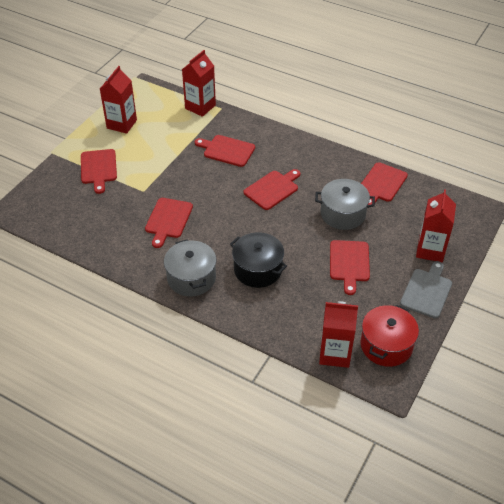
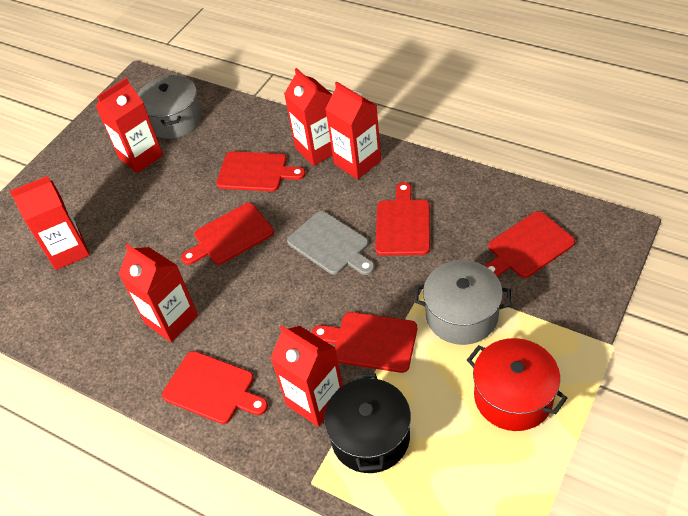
red carton: 4 -> 6

